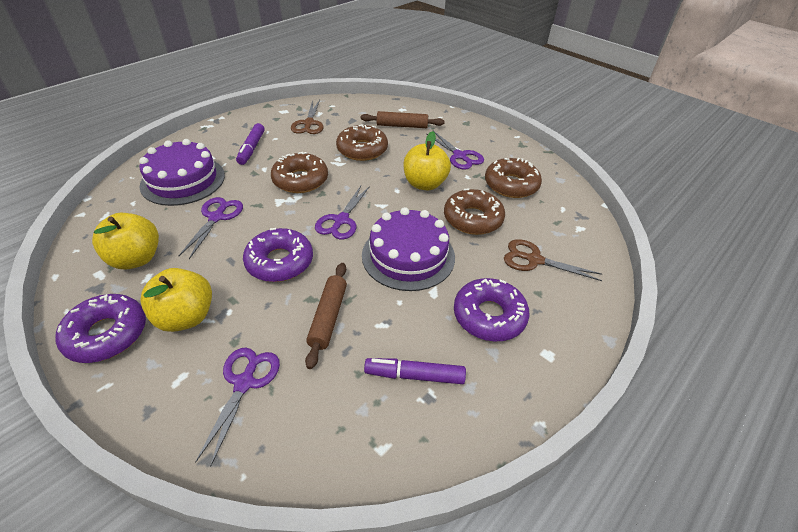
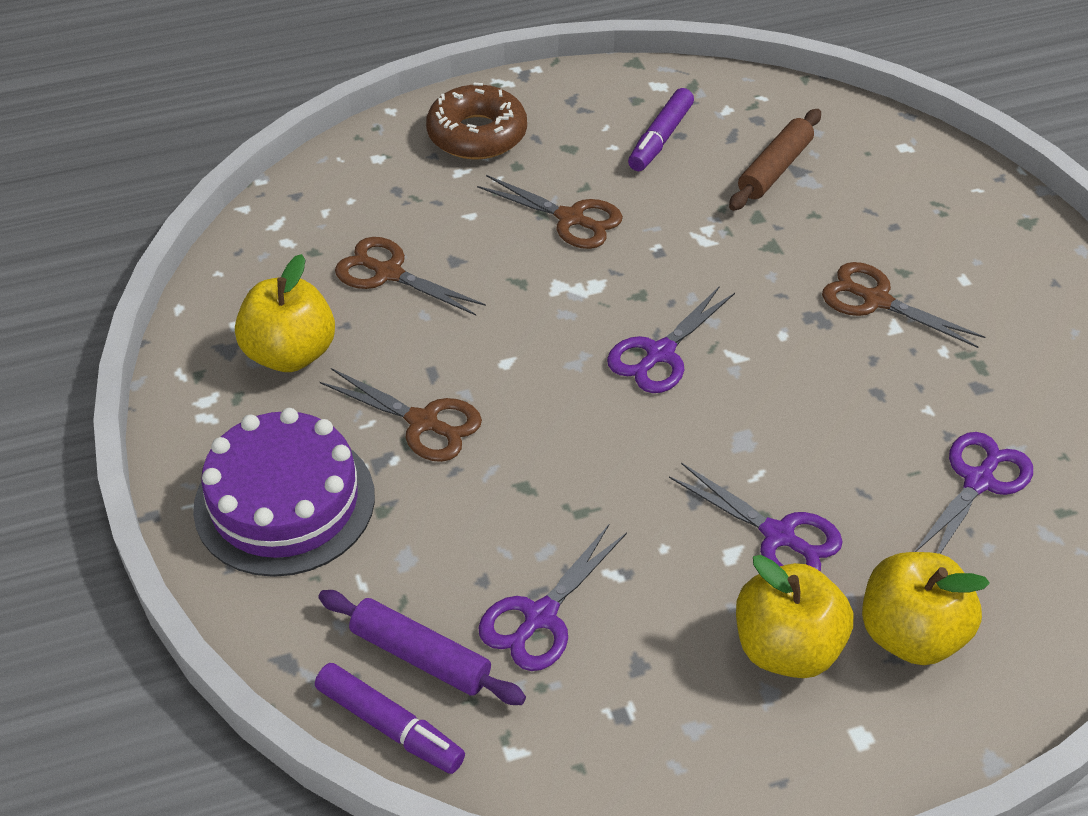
brown donut: 4 -> 1
brown rolling pin: 2 -> 1
brown scissors: 2 -> 4
purple cake: 2 -> 1
purple donut: 3 -> 0
purple rolling pin: 0 -> 1

